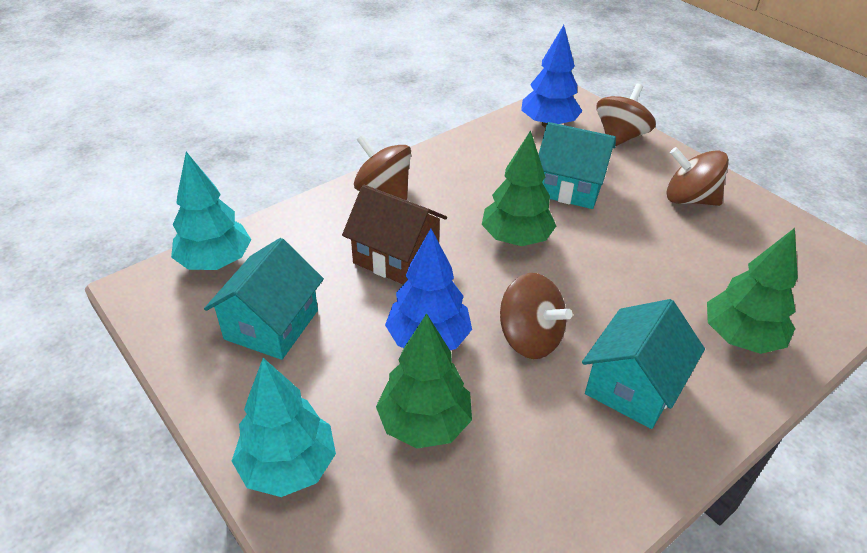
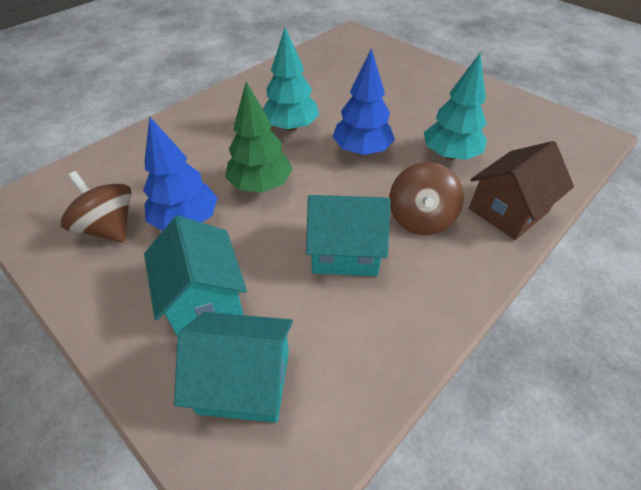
brown spinning top: 4 -> 2
green tree: 3 -> 1

